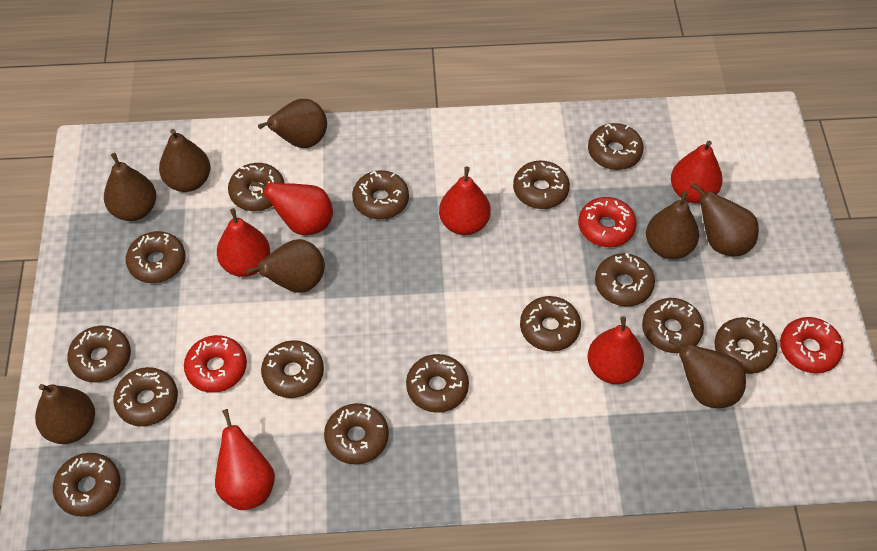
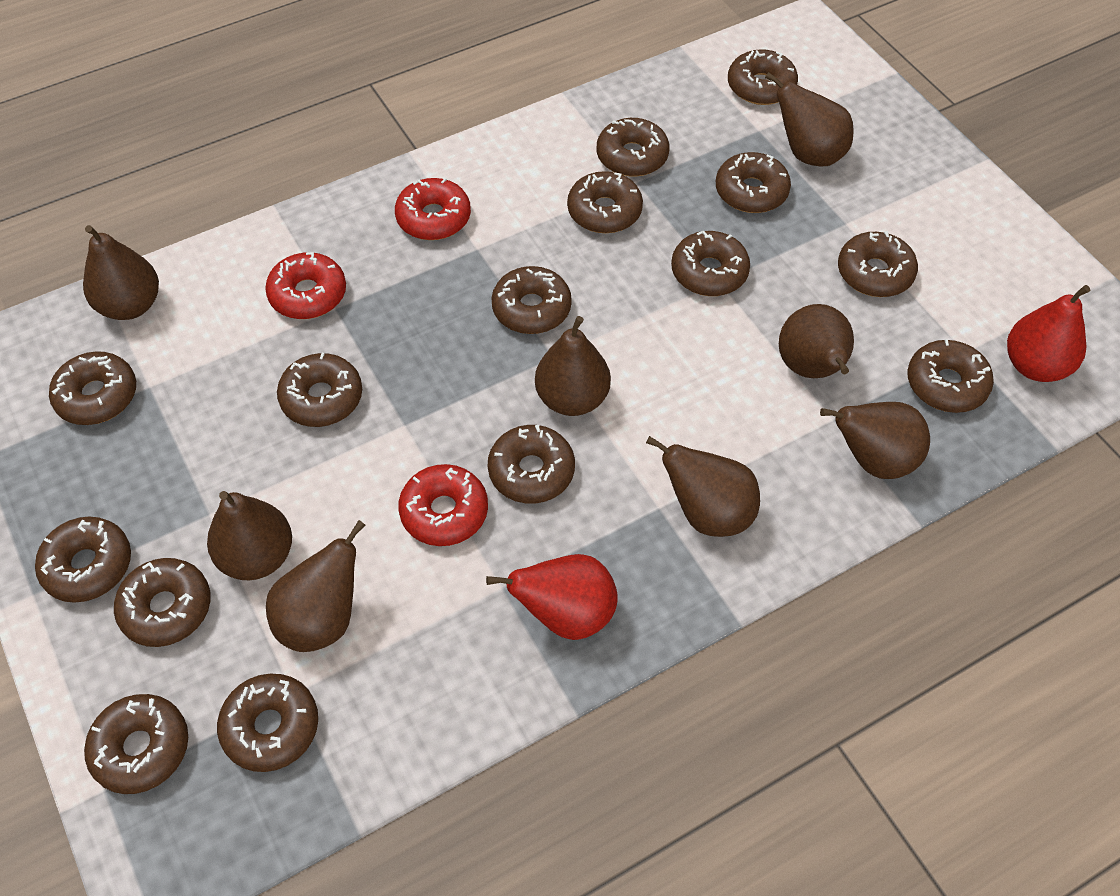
red pear: 6 -> 2

